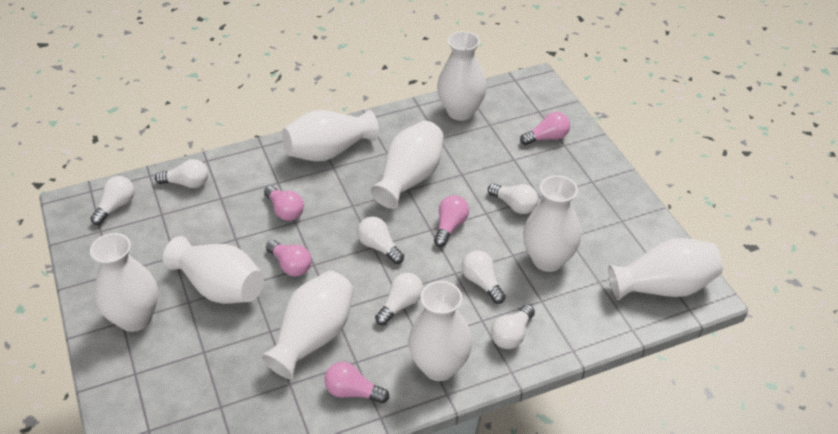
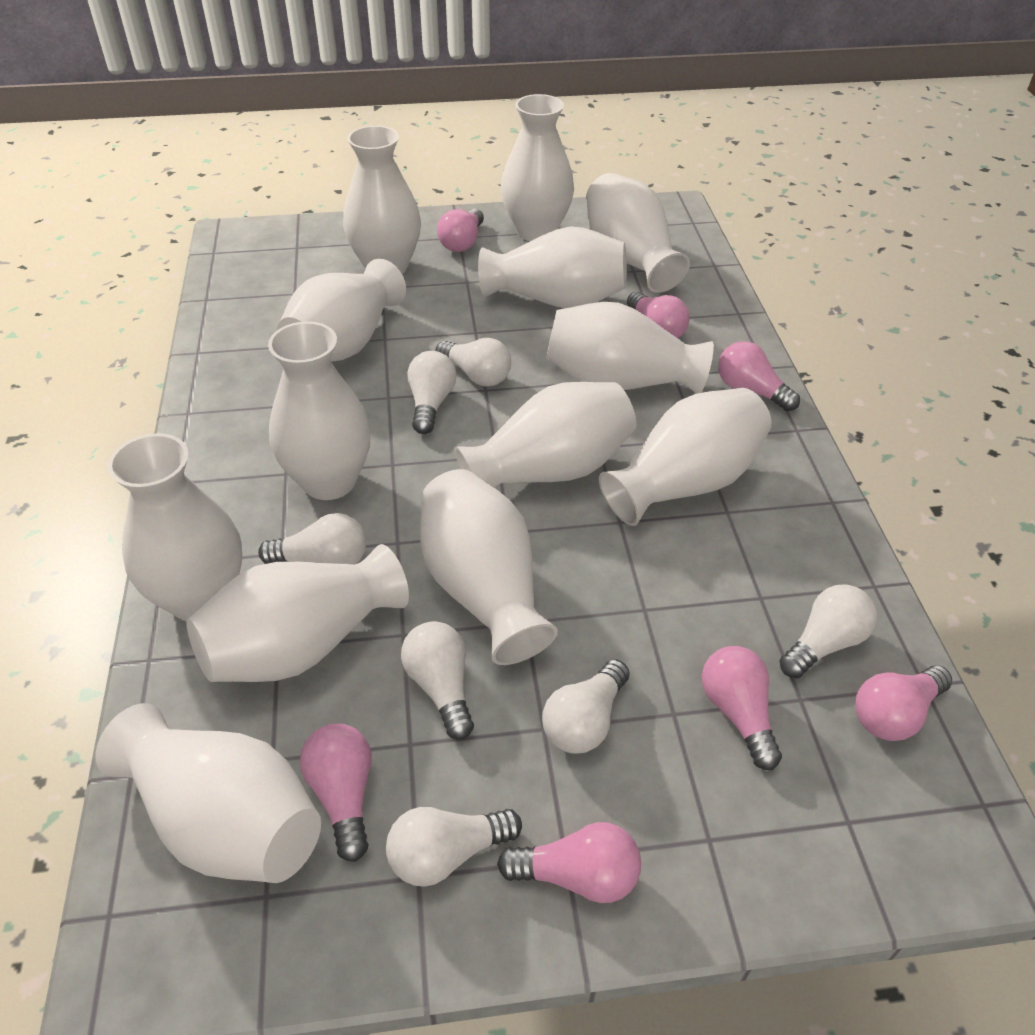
pink light bulb: 5 -> 7
white vase: 9 -> 13

